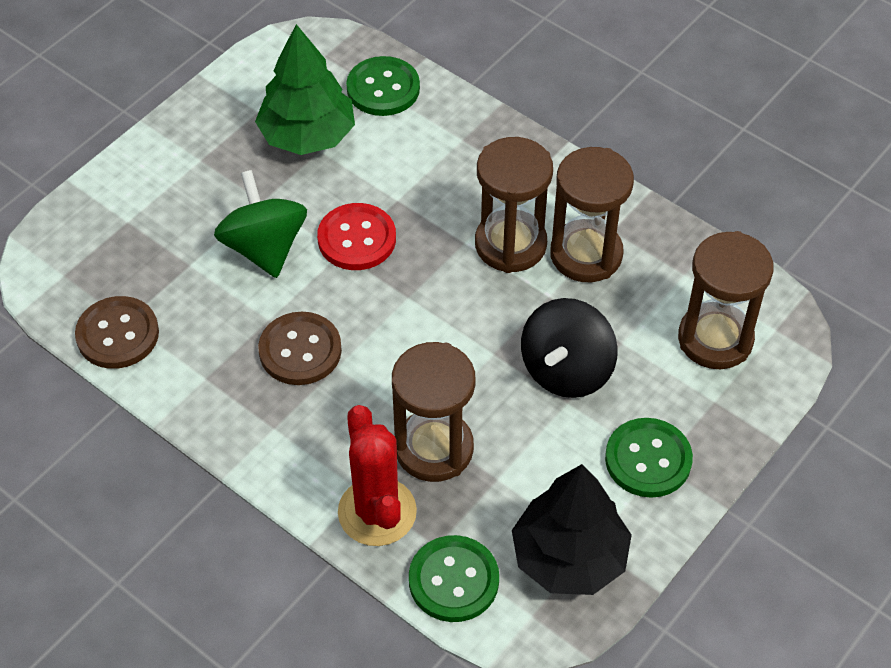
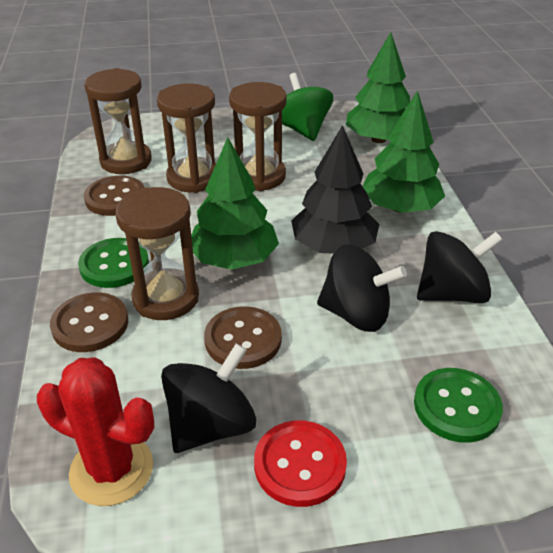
black spinning top: 1 -> 3
brown button: 2 -> 3
green button: 3 -> 2
green tree: 1 -> 3

